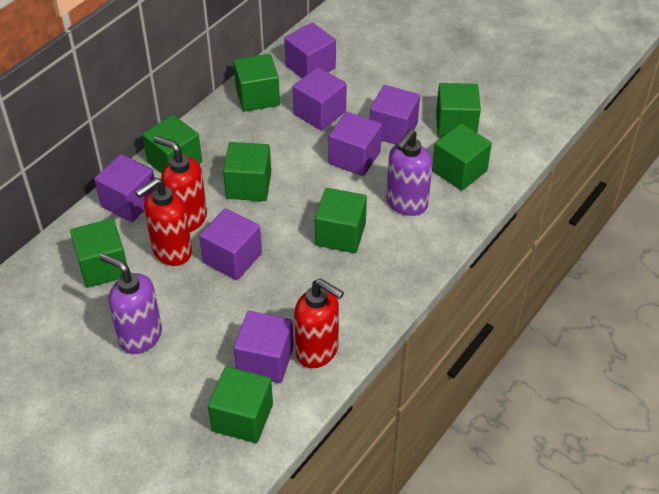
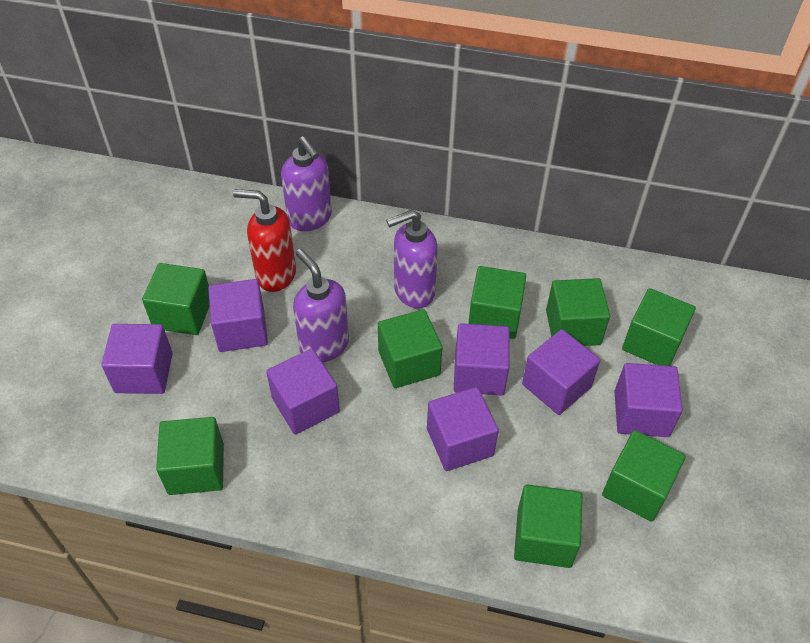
purple soap dispenser: 2 -> 3
red soap dispenser: 3 -> 1

